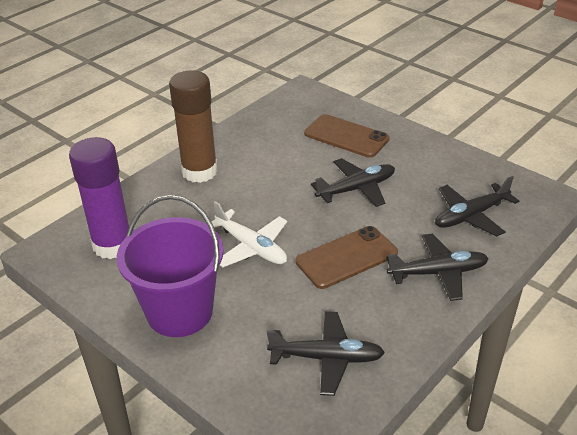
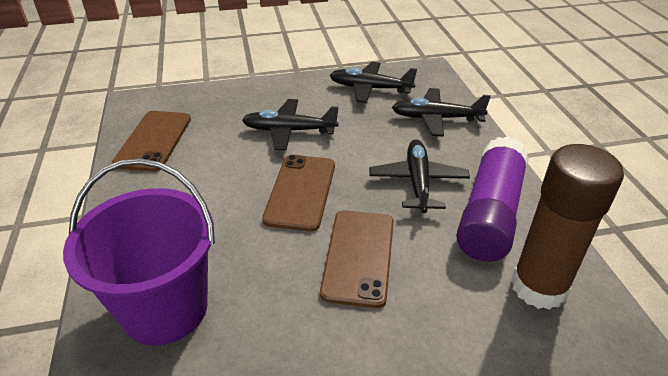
brown phone: 2 -> 3
white plane: 1 -> 0

